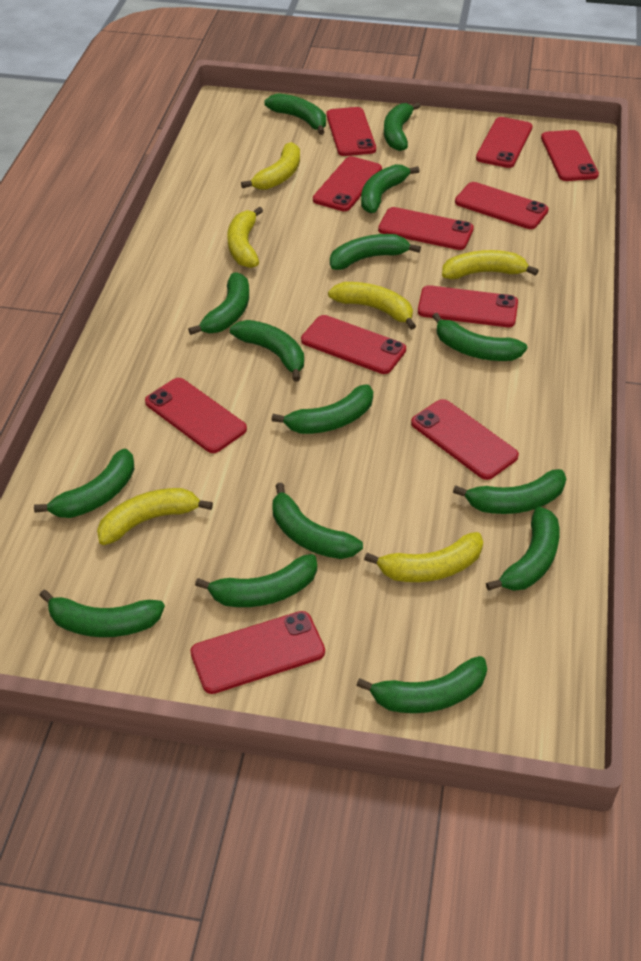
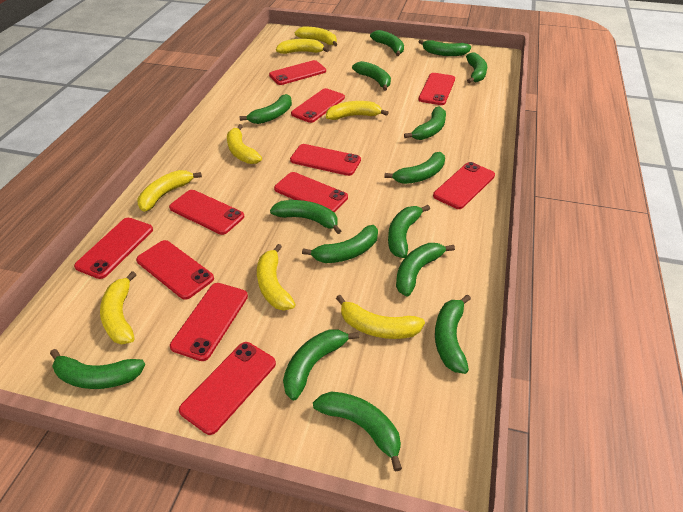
yellow banana: 6 -> 8

